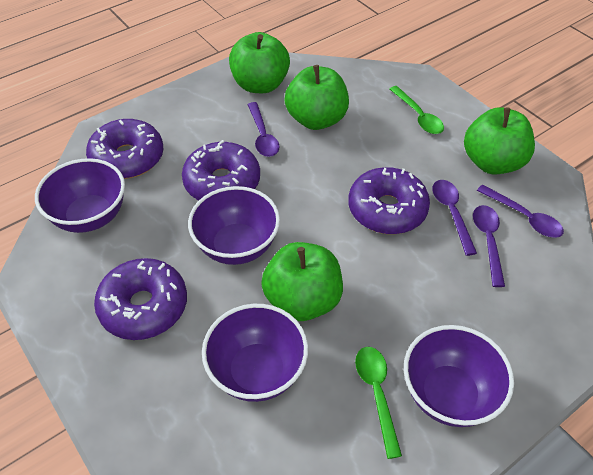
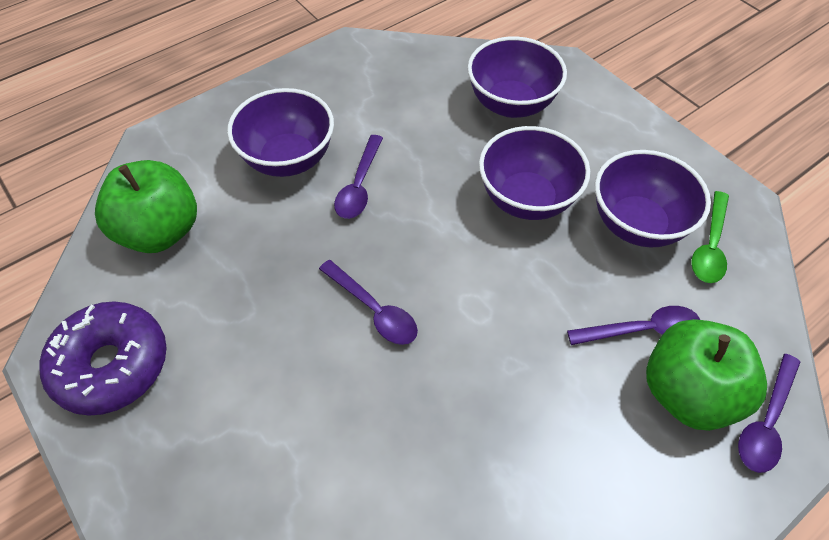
green apple: 4 -> 2
green spoon: 2 -> 1
purple donut: 4 -> 1

